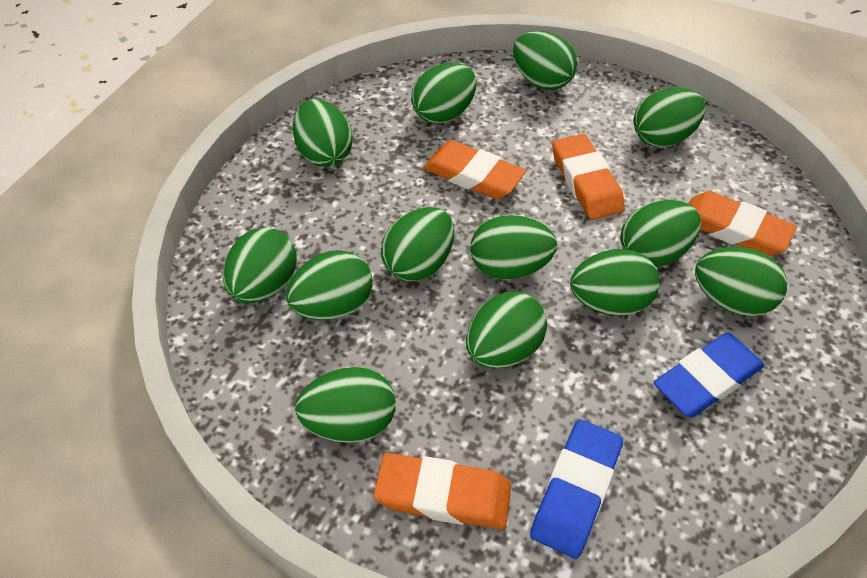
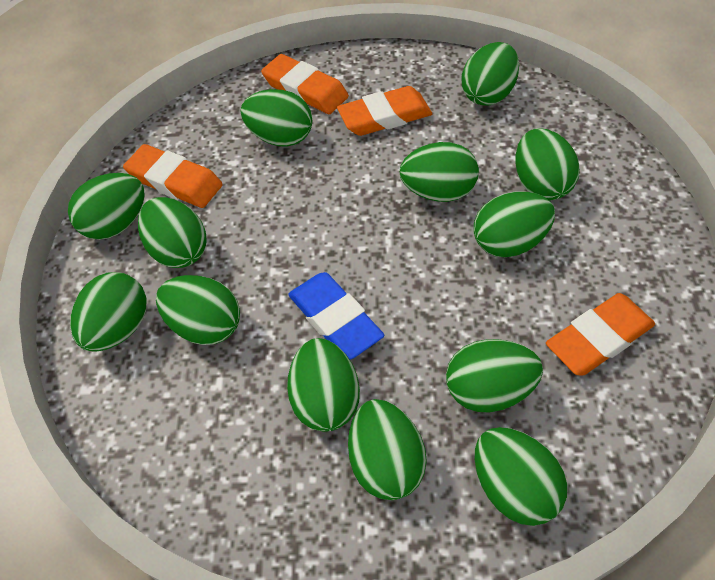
blue eraser: 2 -> 1

